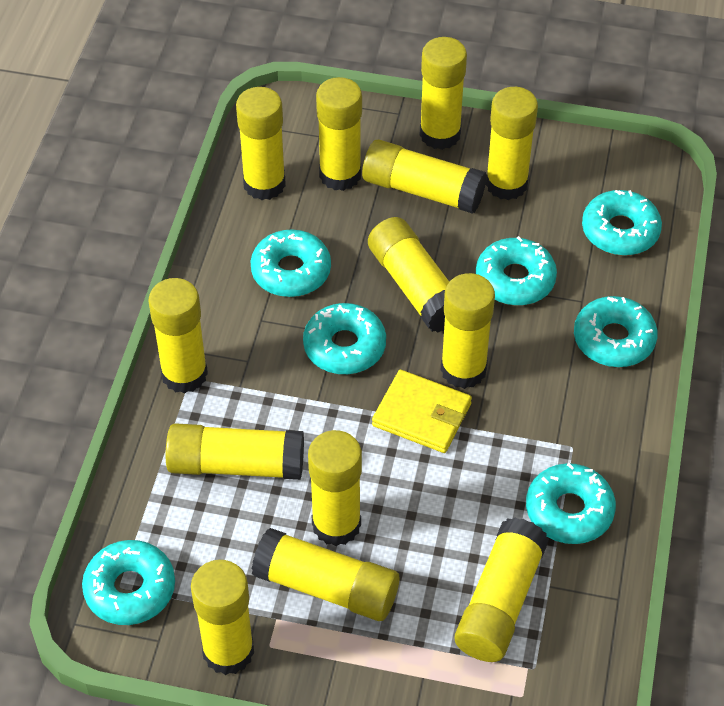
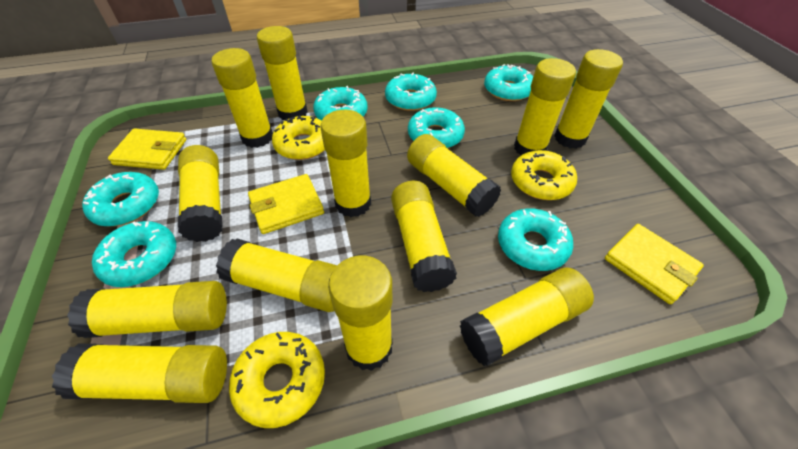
yellow donut: 0 -> 3
yellow wallet: 1 -> 3

